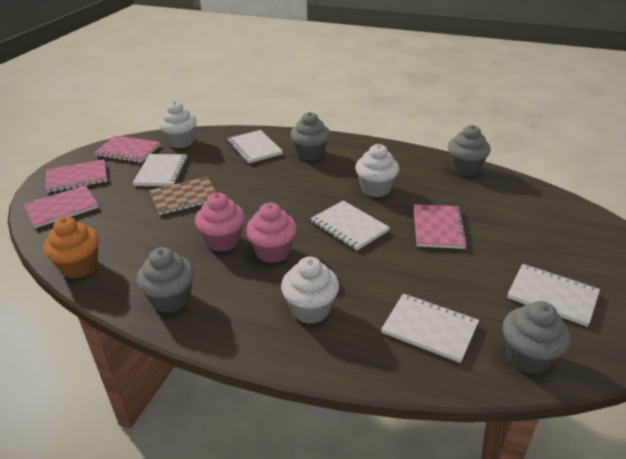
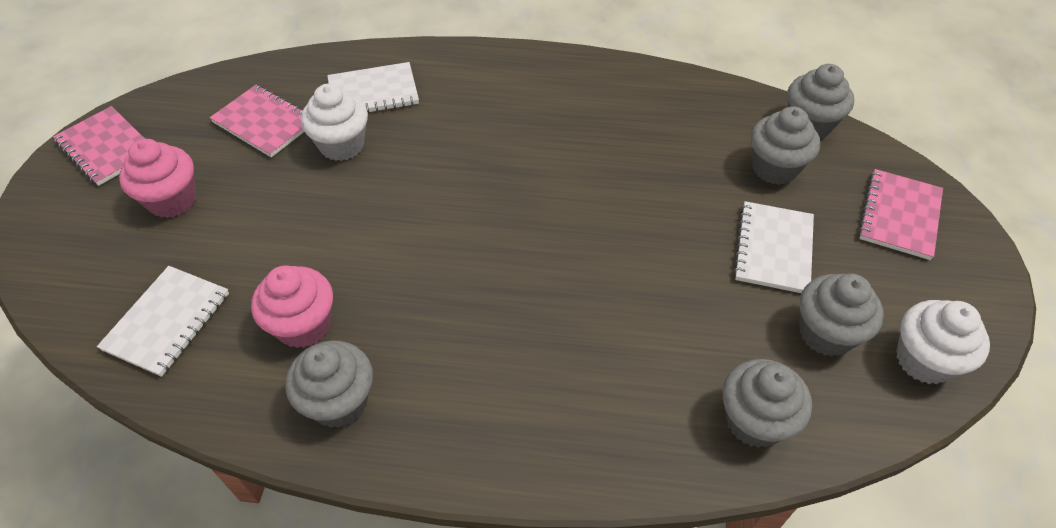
brown notebook: 1 -> 0
grey cupcake: 4 -> 5
orange cupcake: 1 -> 0
pink notebook: 4 -> 3
white cupcake: 3 -> 2
white notebook: 5 -> 3

